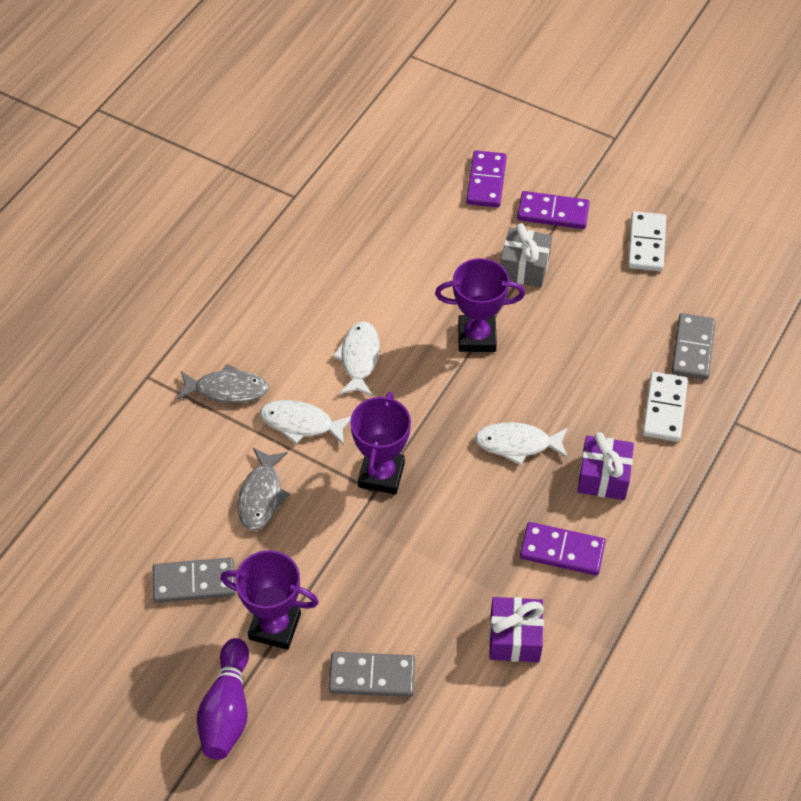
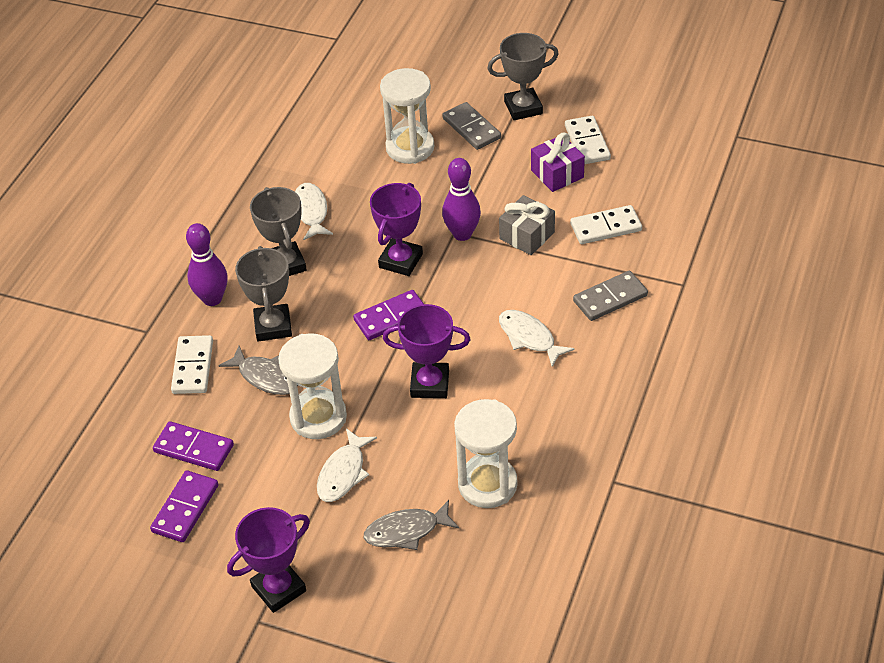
grey domino: 3 -> 2
grey trophy: 0 -> 3
purple bowling pin: 1 -> 2
purple gift: 2 -> 1
white domino: 2 -> 3
white hourglass: 0 -> 3

